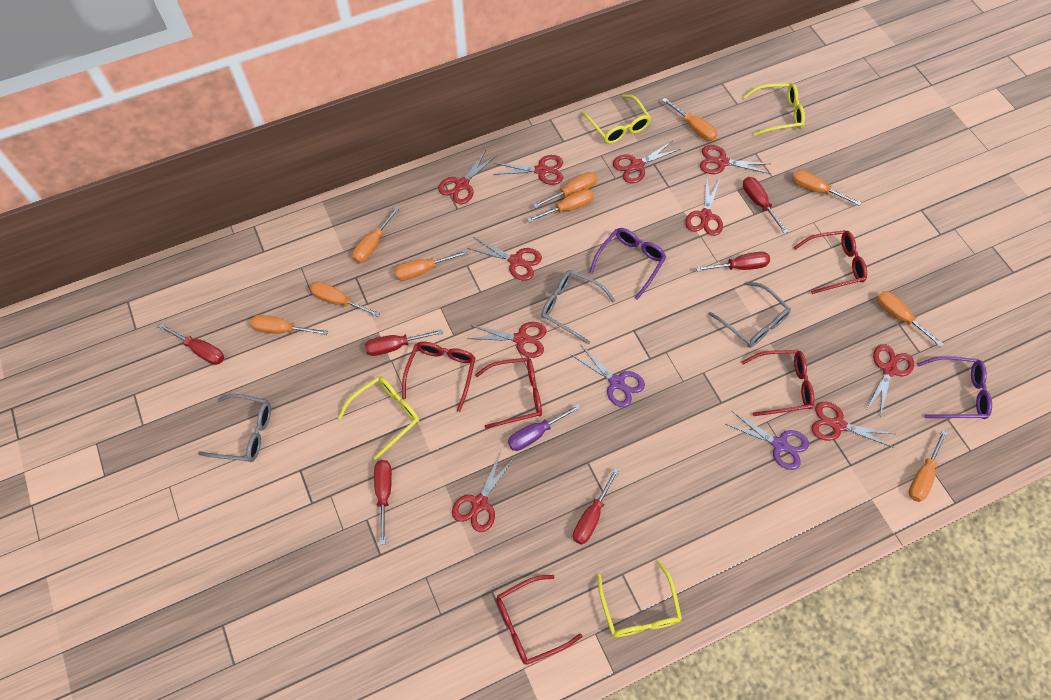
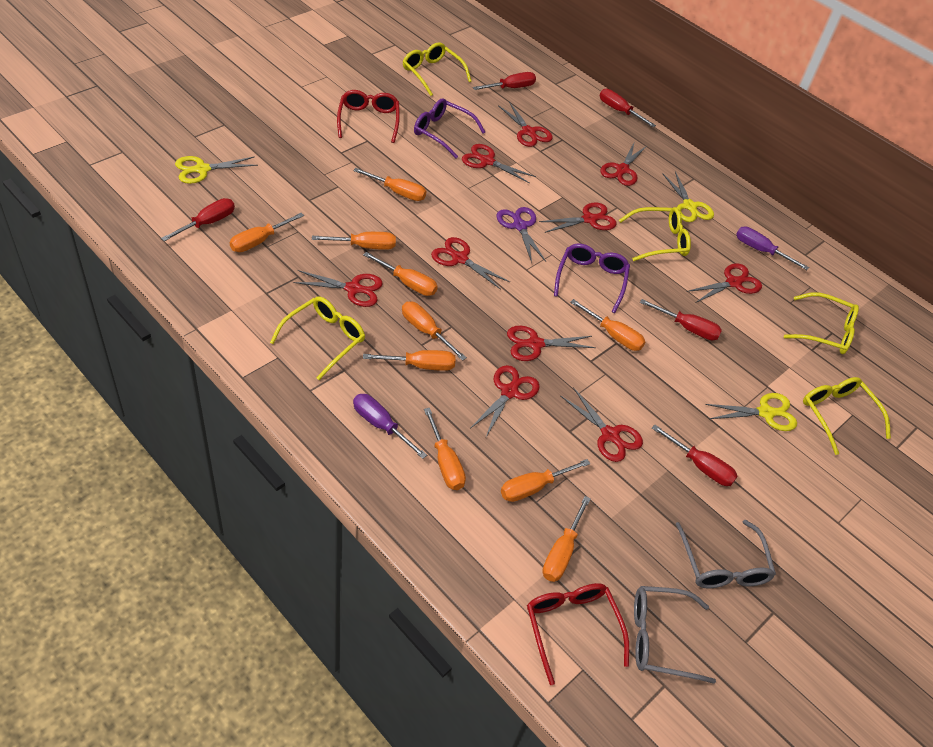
grey glasses: 3 -> 2
purple scissors: 2 -> 1
purple screwdriver: 1 -> 2
red glasses: 5 -> 2
red screwdriver: 6 -> 5
yellow glasses: 4 -> 5
yellow scissors: 0 -> 3

